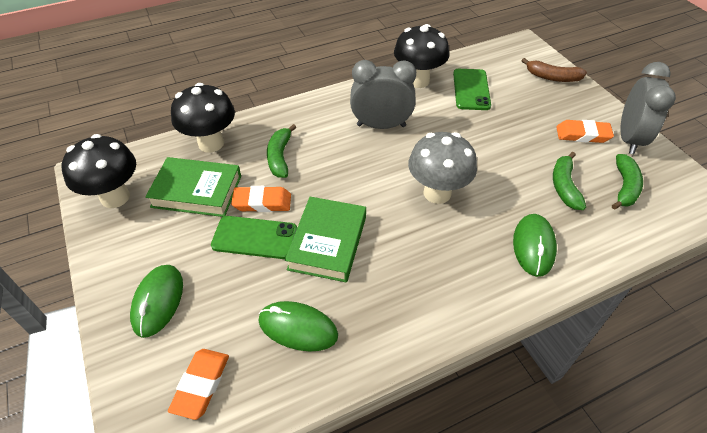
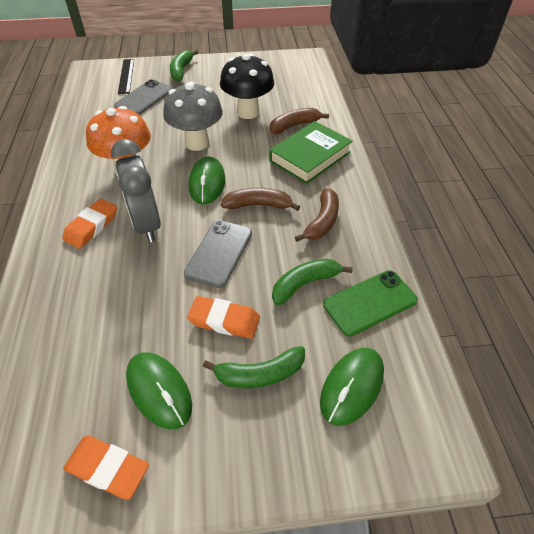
black mushroom: 3 -> 1
black ruler: 0 -> 1
brown banana: 1 -> 3
green book: 2 -> 1
green phone: 2 -> 1
grey clock: 2 -> 1
grey phone: 0 -> 2
orange mushroom: 0 -> 1

